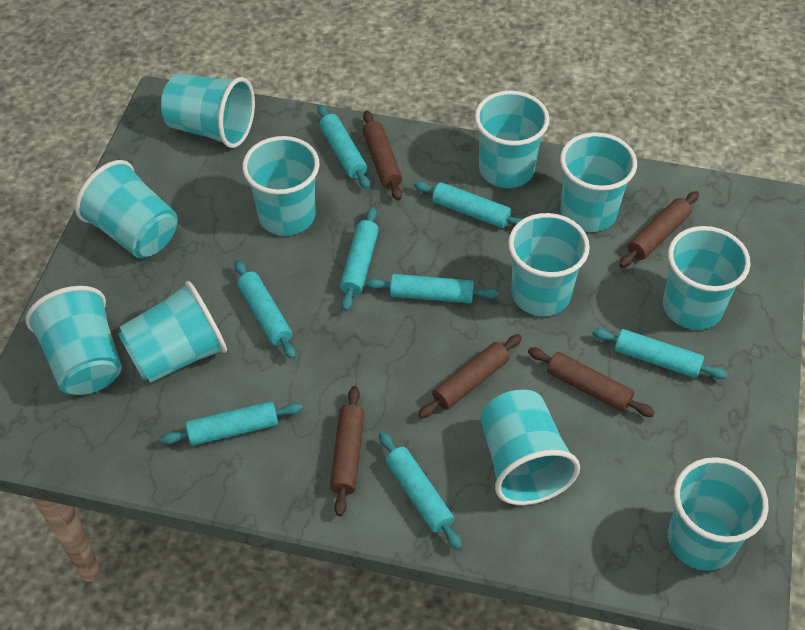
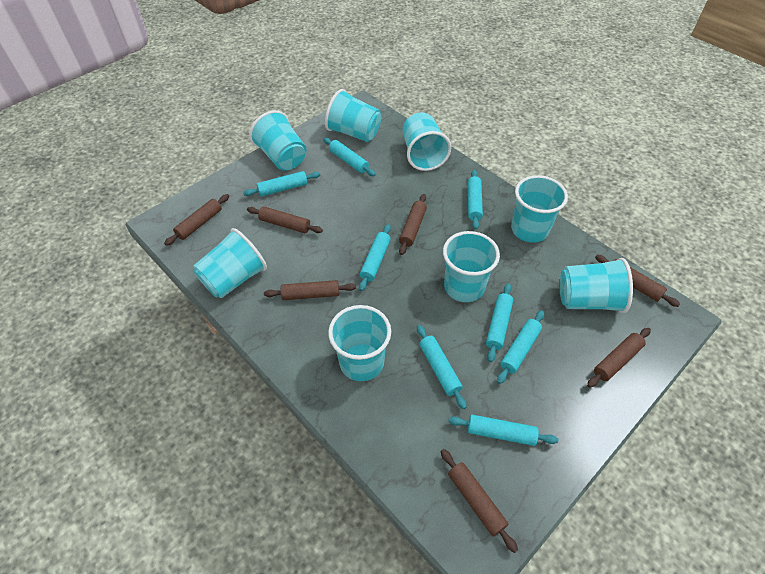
brown rolling pin: 5 -> 7
turquoise cup: 11 -> 8

